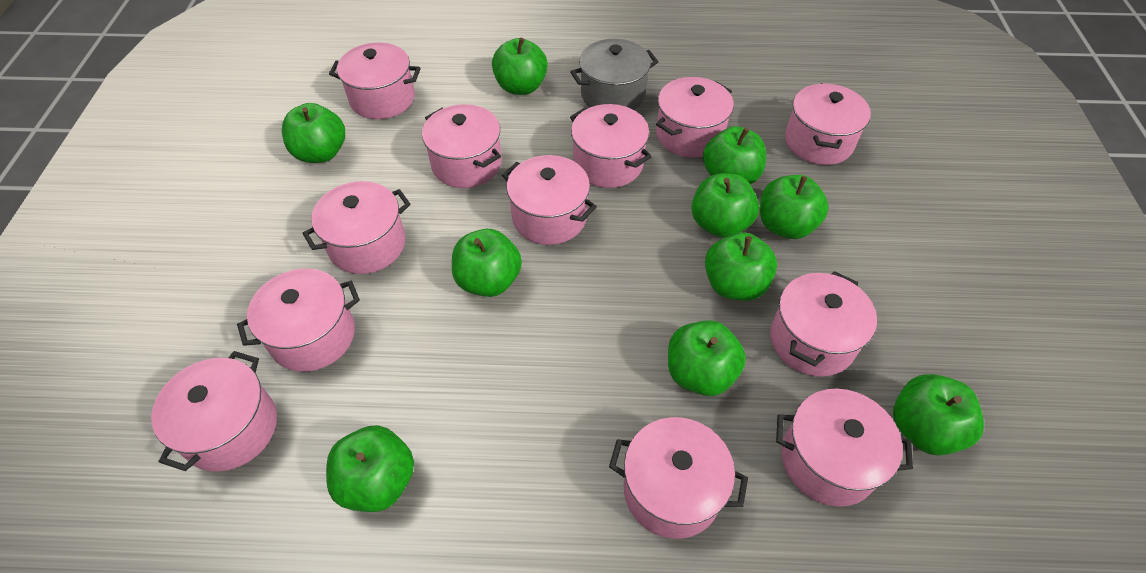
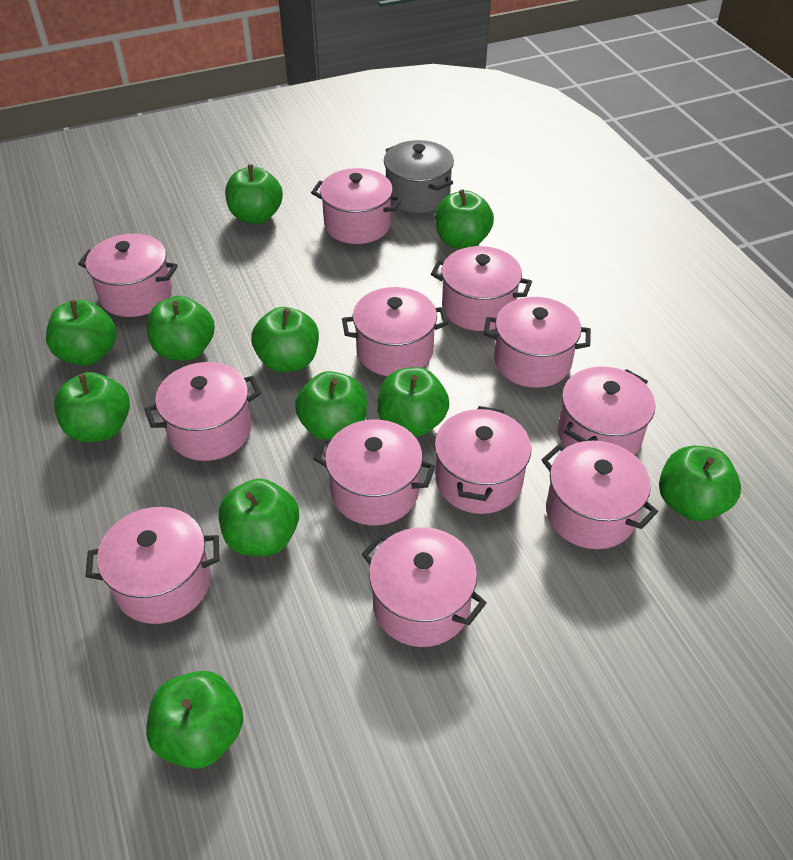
green apple: 10 -> 11

